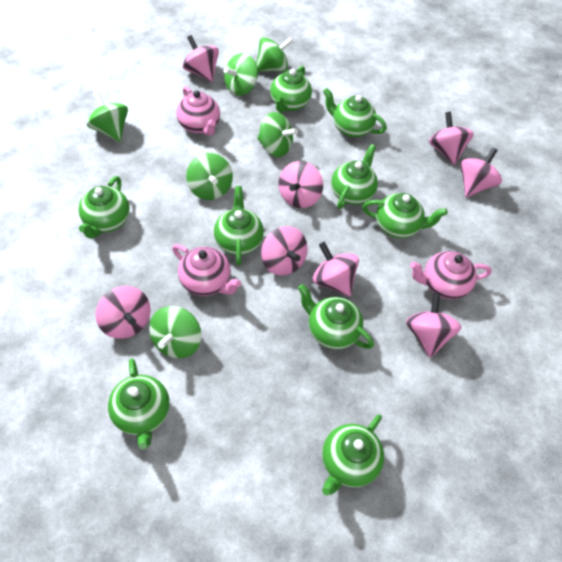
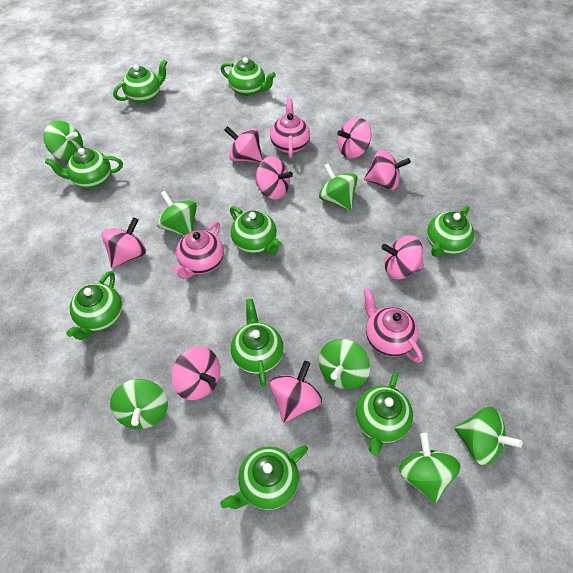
green spinning top: 6 -> 7

